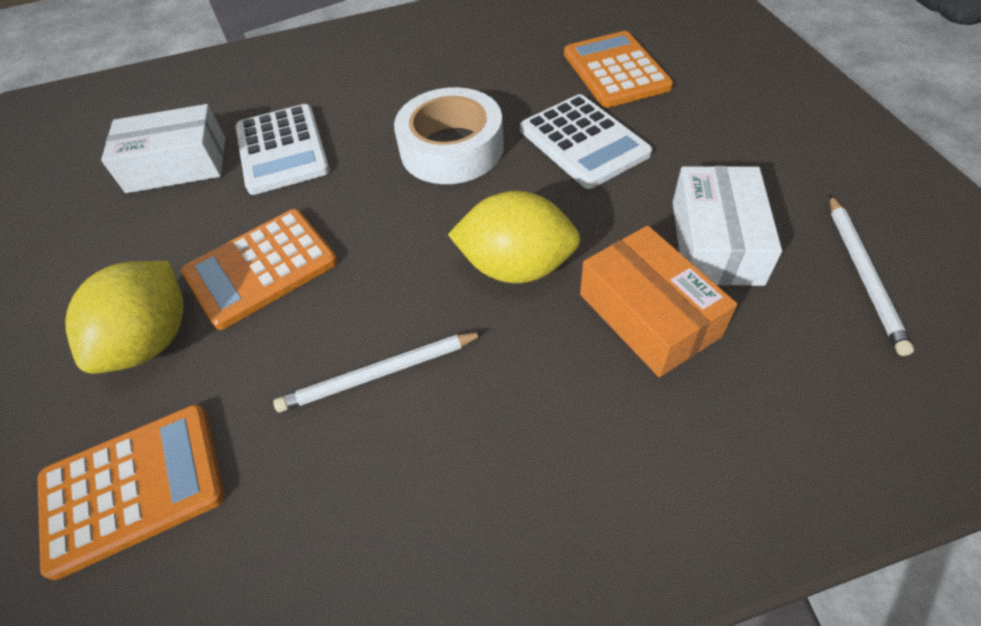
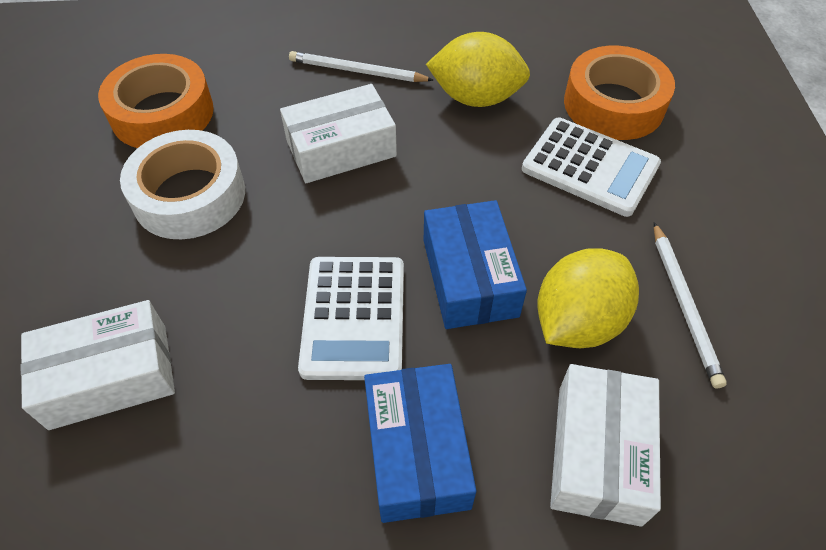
blue box: 0 -> 2
orange box: 1 -> 0
orange calculator: 3 -> 0
orange tape: 0 -> 2
white box: 2 -> 3

